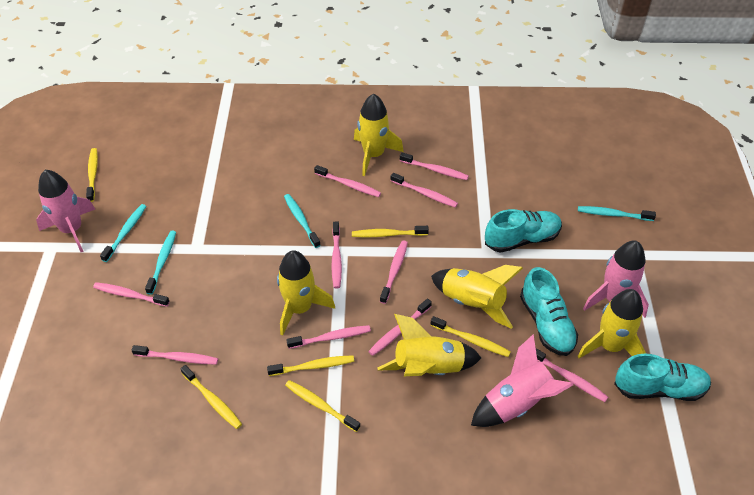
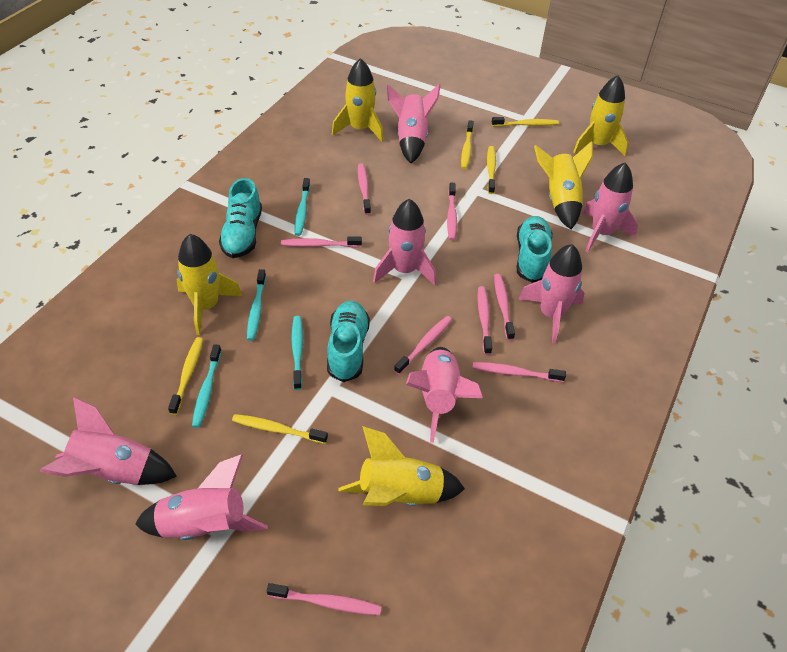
pink rocket: 3 -> 7
pink toothbrush: 10 -> 8
yellow toothbrush: 6 -> 5

